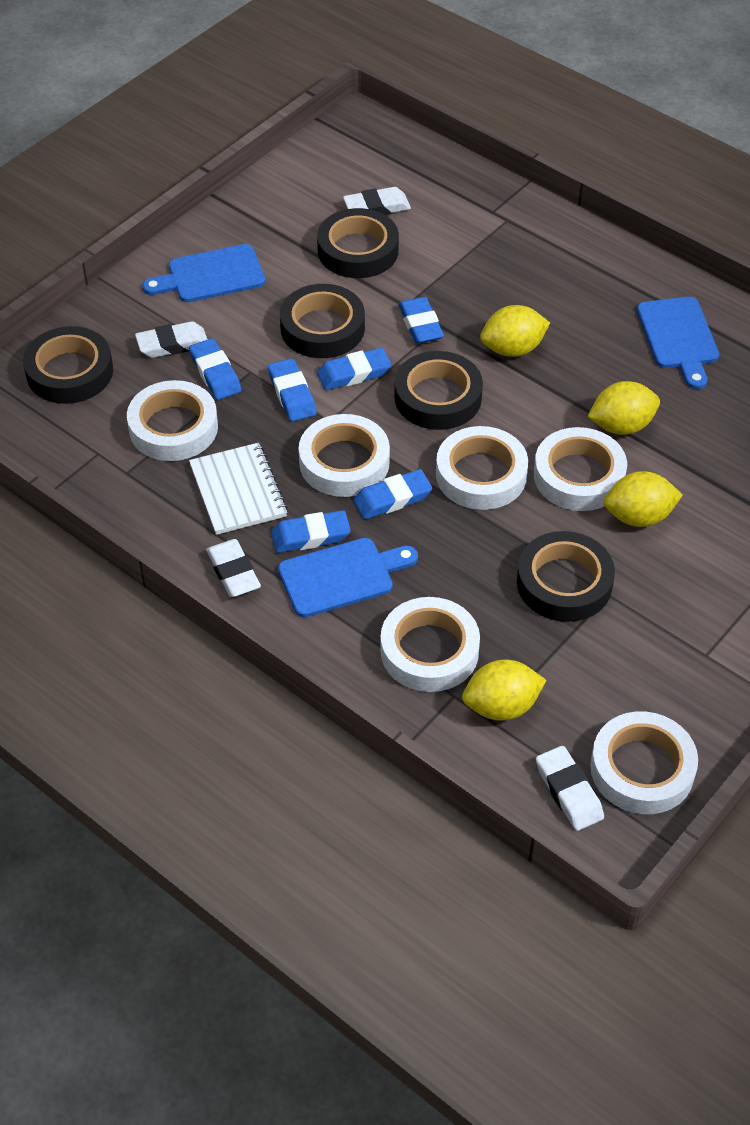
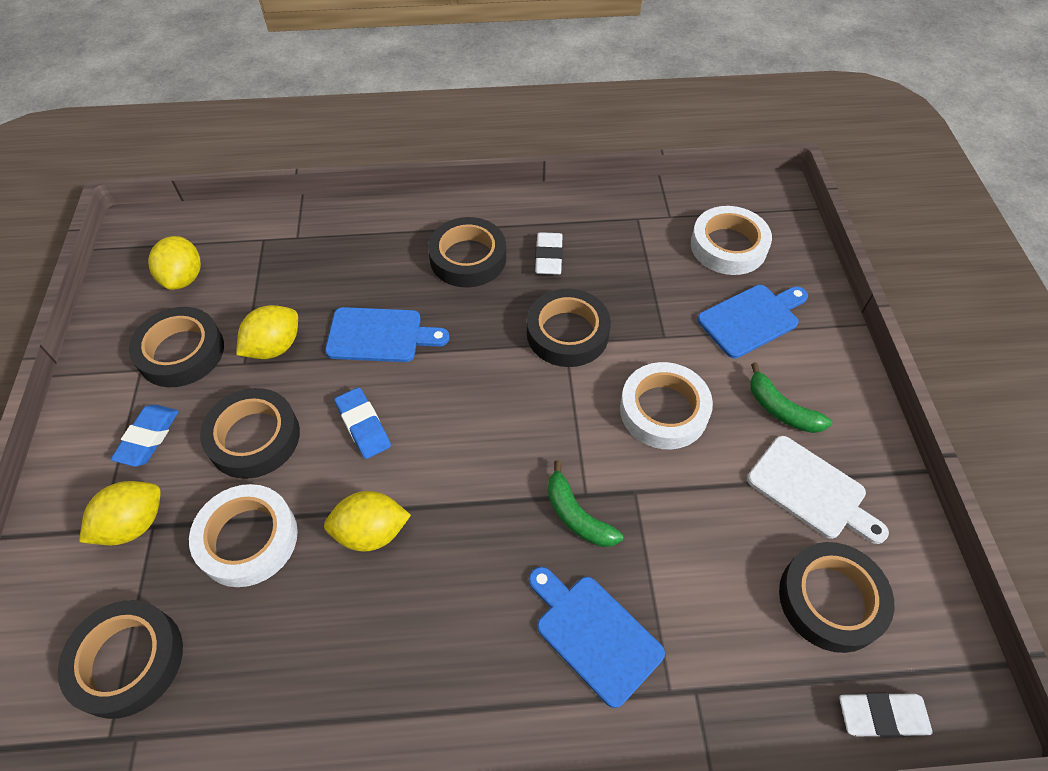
black tape: 5 -> 6
blue eraser: 6 -> 2
green banana: 0 -> 2
white cutting board: 0 -> 1
white eraser: 4 -> 2
white notebook: 1 -> 0
white tape: 6 -> 3

